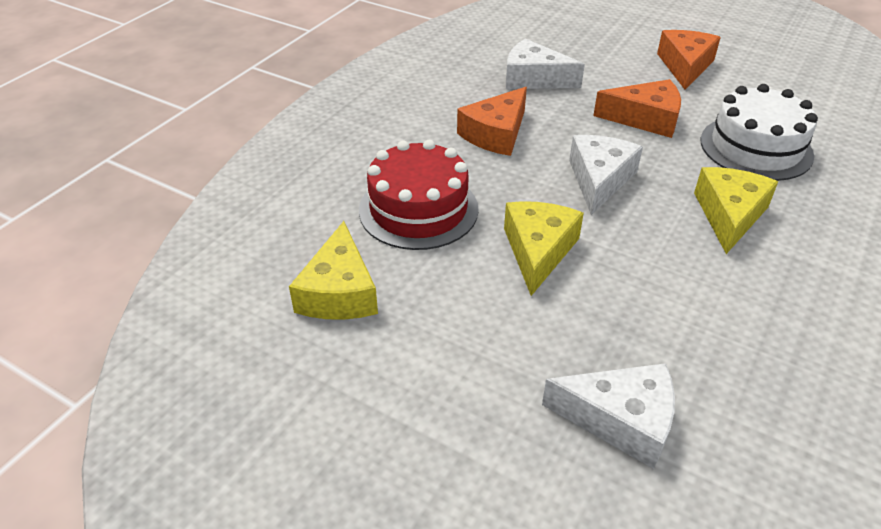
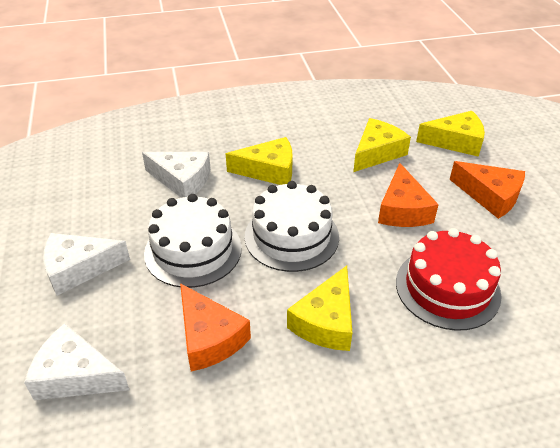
white cake: 1 -> 2
yellow cheese: 3 -> 4

